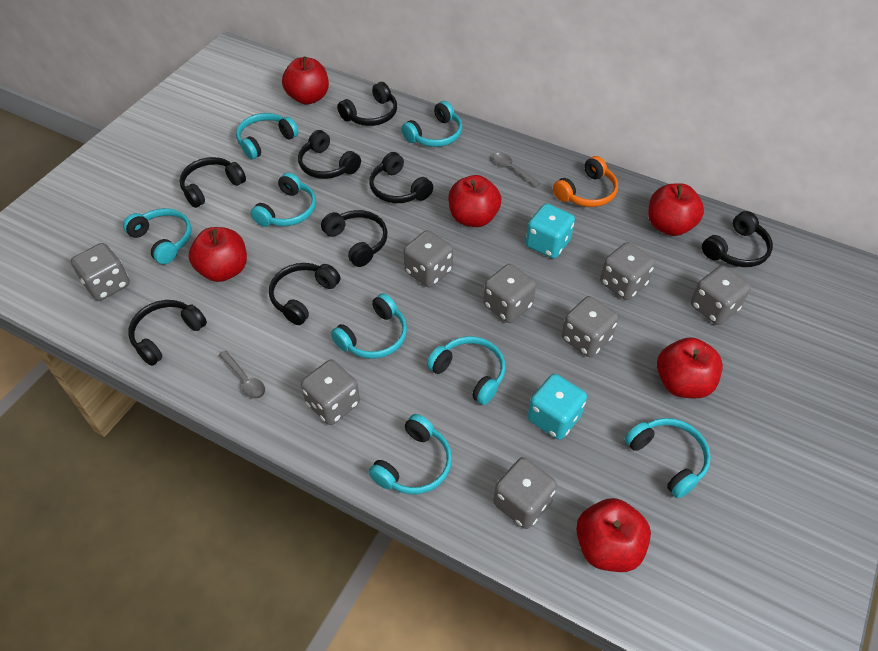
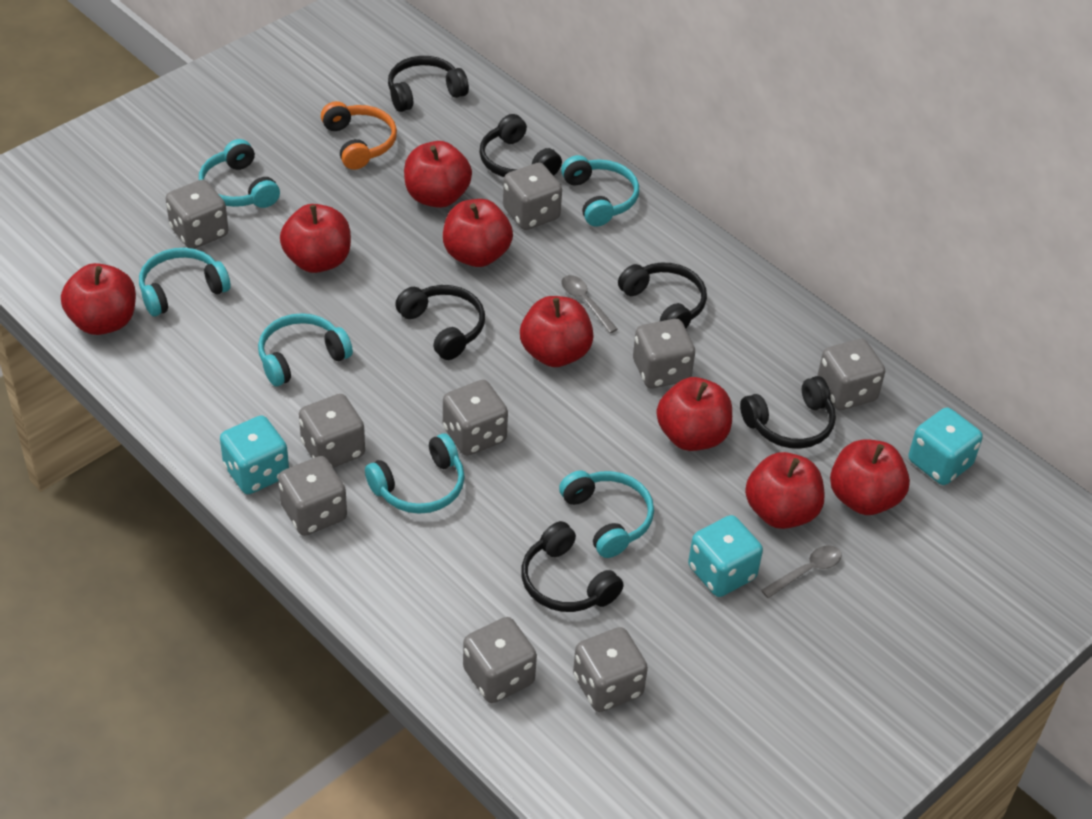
black headphones: 8 -> 6
grey dice: 8 -> 9
red apple: 6 -> 8
turquoise dice: 2 -> 3
turquoise headphones: 8 -> 6

